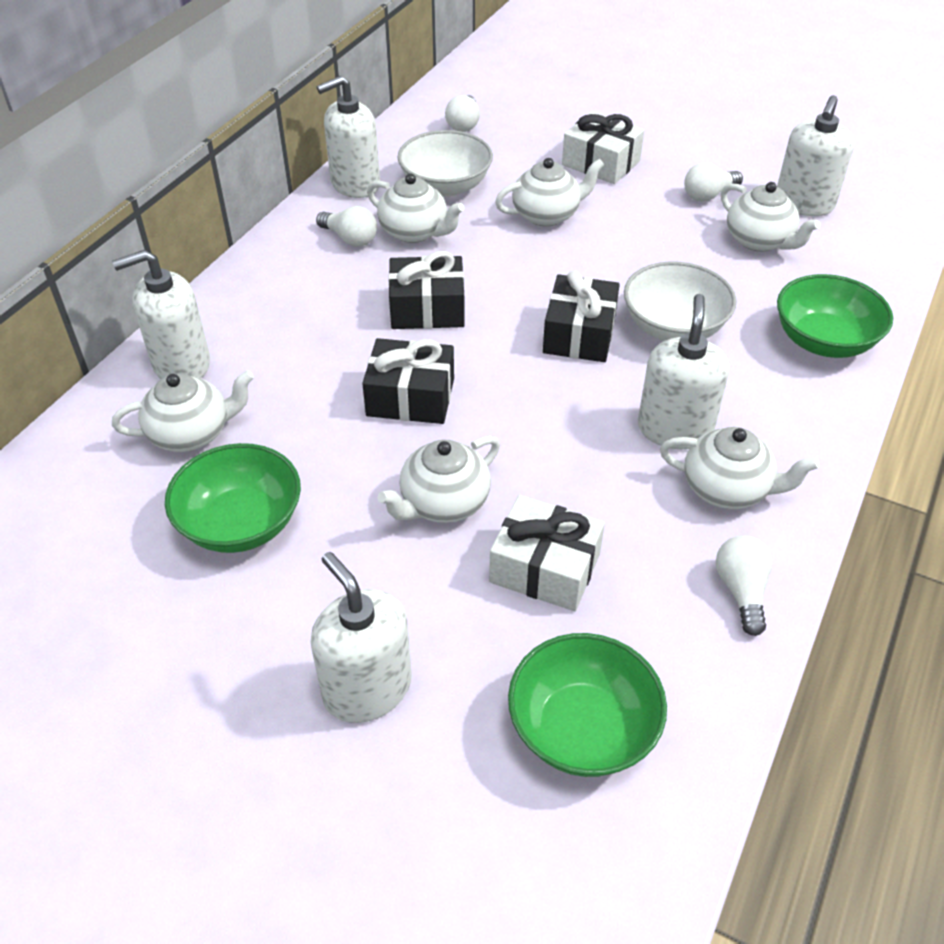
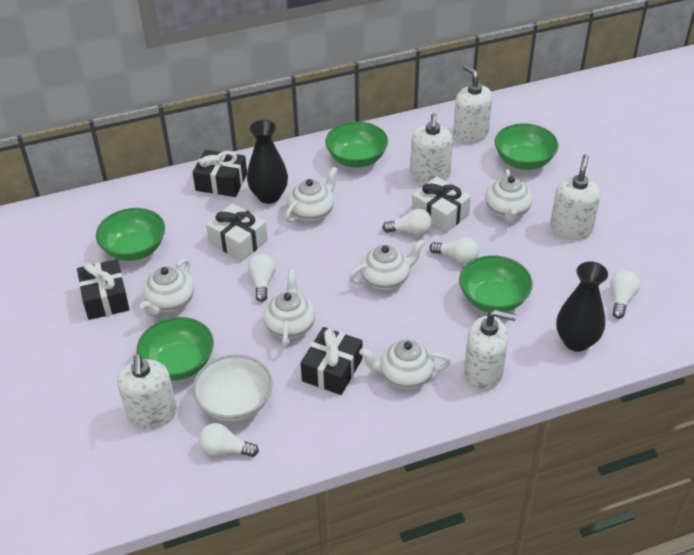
black vase: 0 -> 2
green bowl: 3 -> 5
white bowl: 2 -> 1
white light bulb: 4 -> 5

